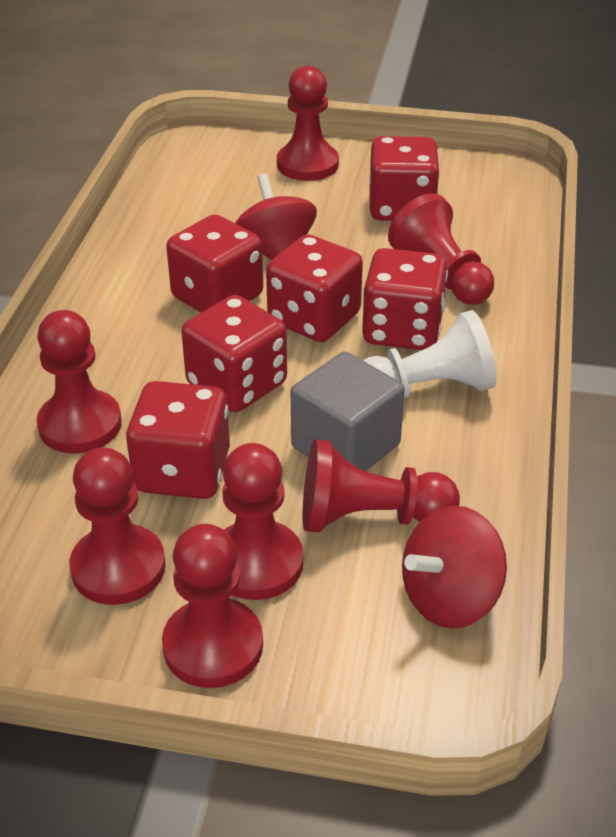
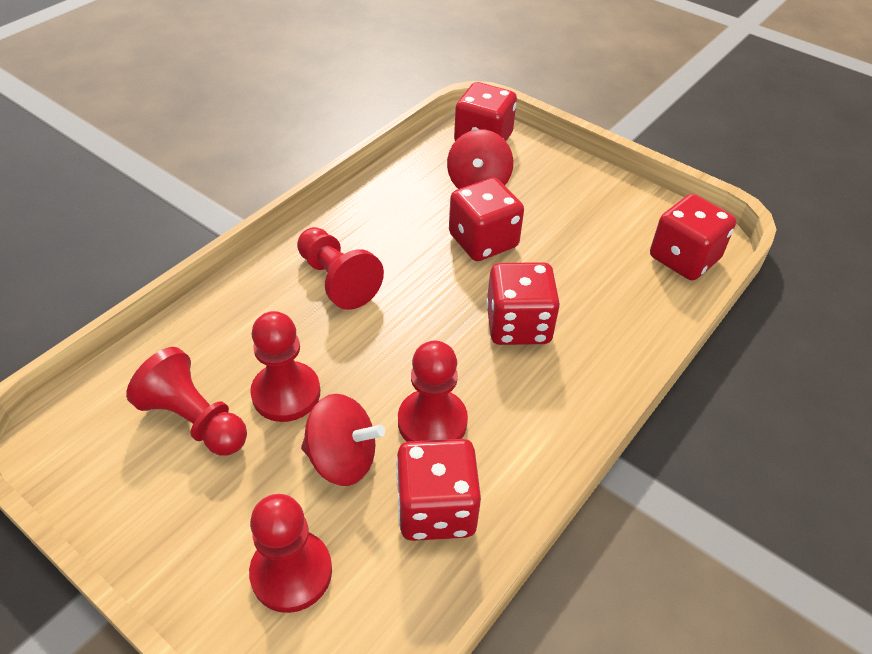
grey cube: 1 -> 0
red dice: 6 -> 5
red pawn: 7 -> 5
white pawn: 1 -> 0

